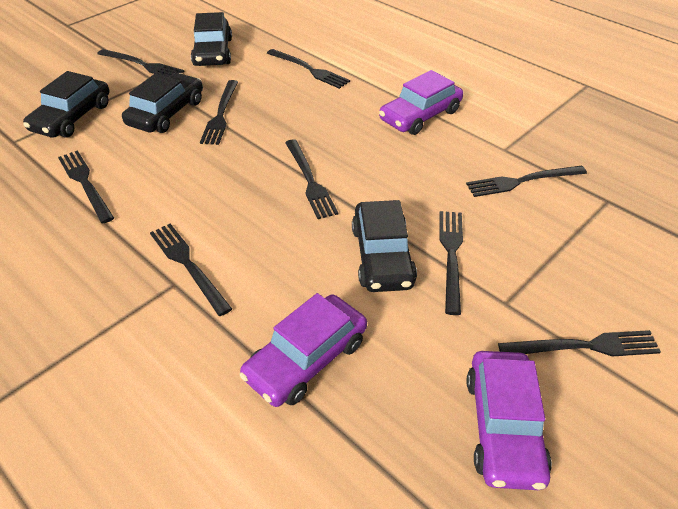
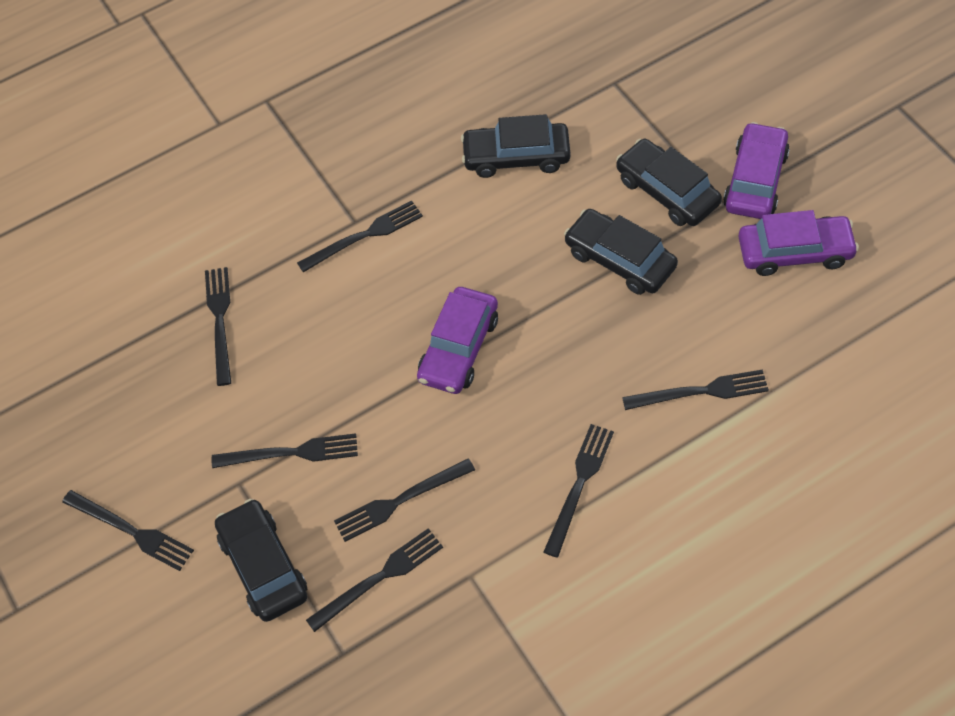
black fork: 9 -> 8

